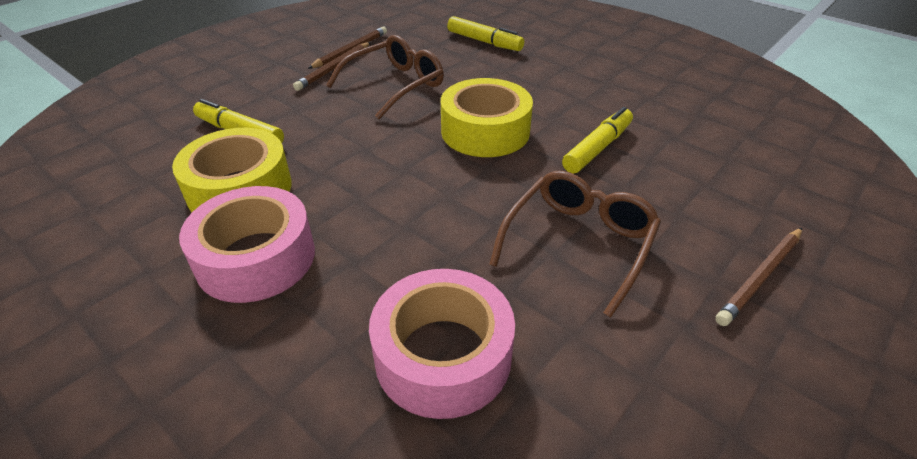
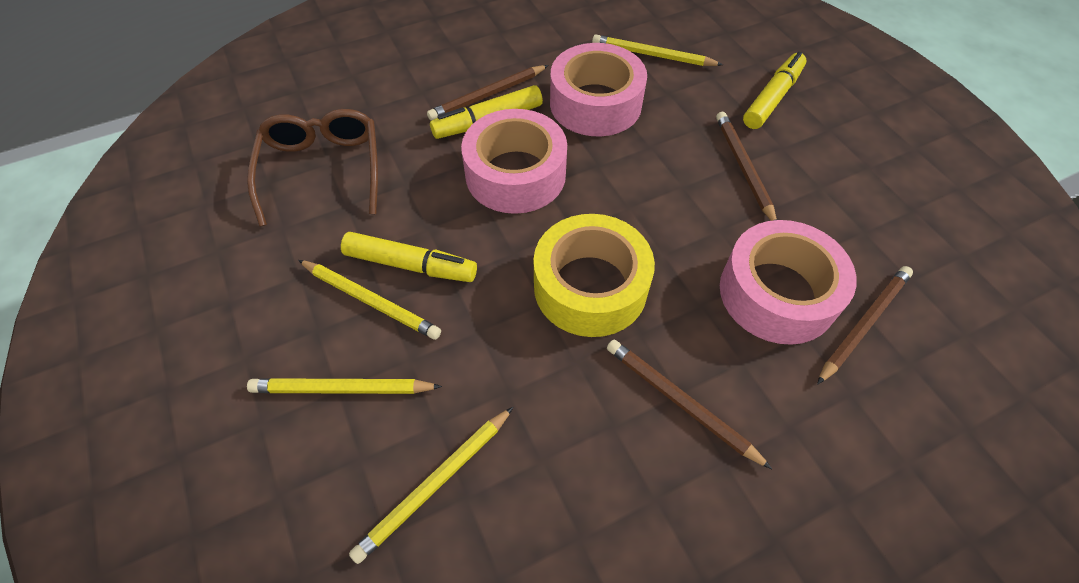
brown glasses: 2 -> 1
brown pencil: 3 -> 4
pink tape: 2 -> 3
yellow pencil: 0 -> 4
yellow tape: 2 -> 1

